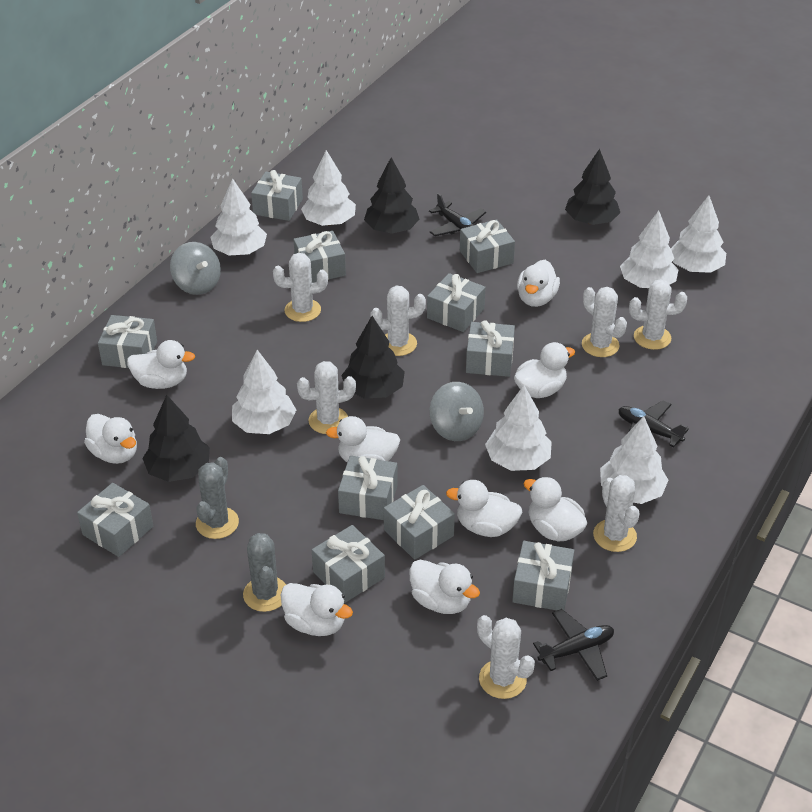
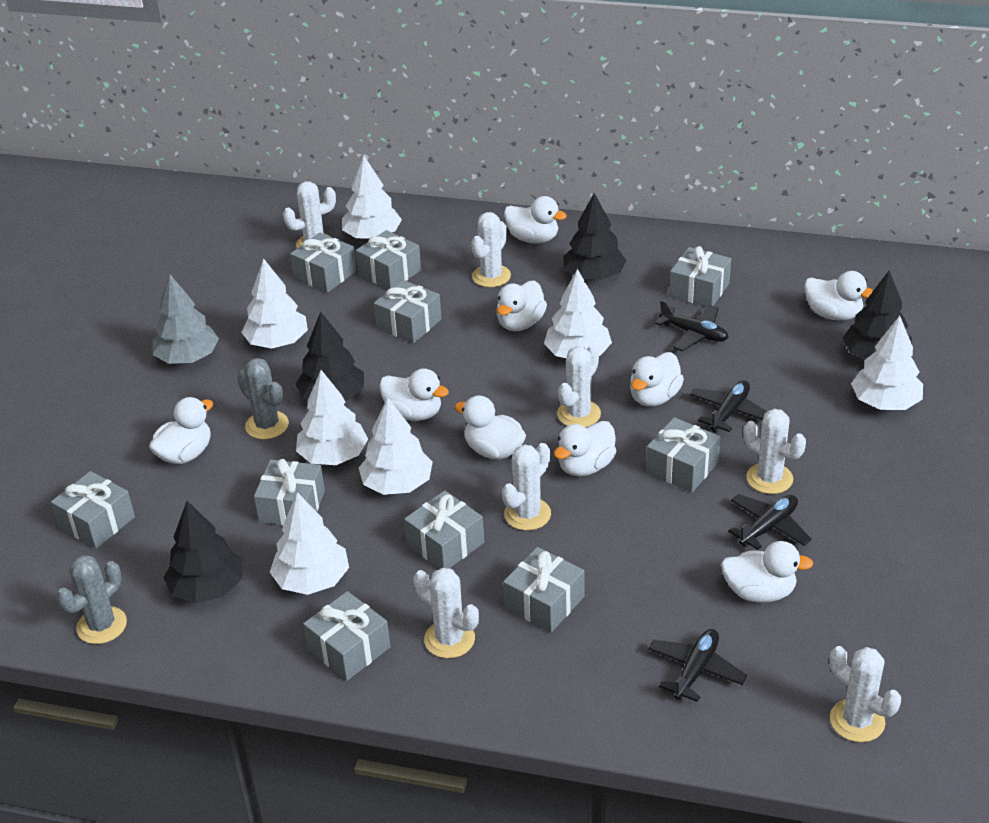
black plane: 3 -> 4
grey gift: 11 -> 10
grey spinning top: 2 -> 0
grey tree: 0 -> 1

